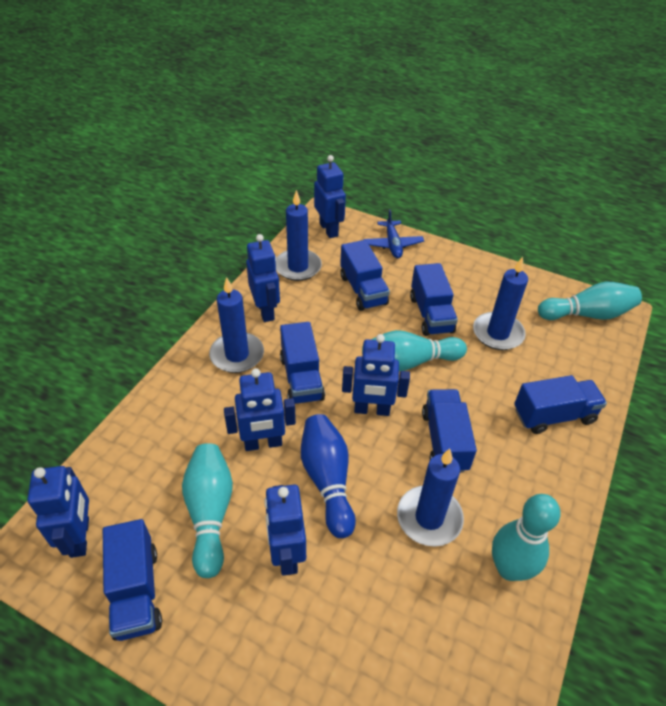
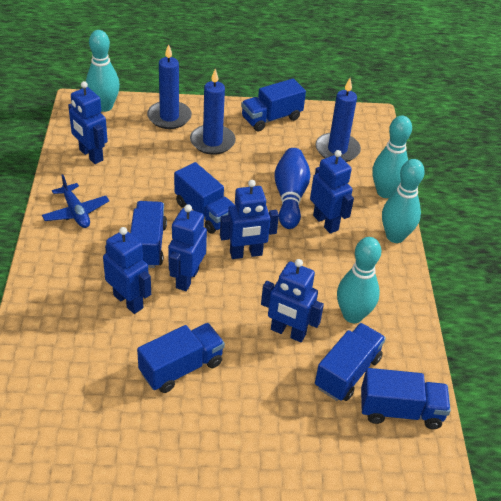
blue candle: 4 -> 3

